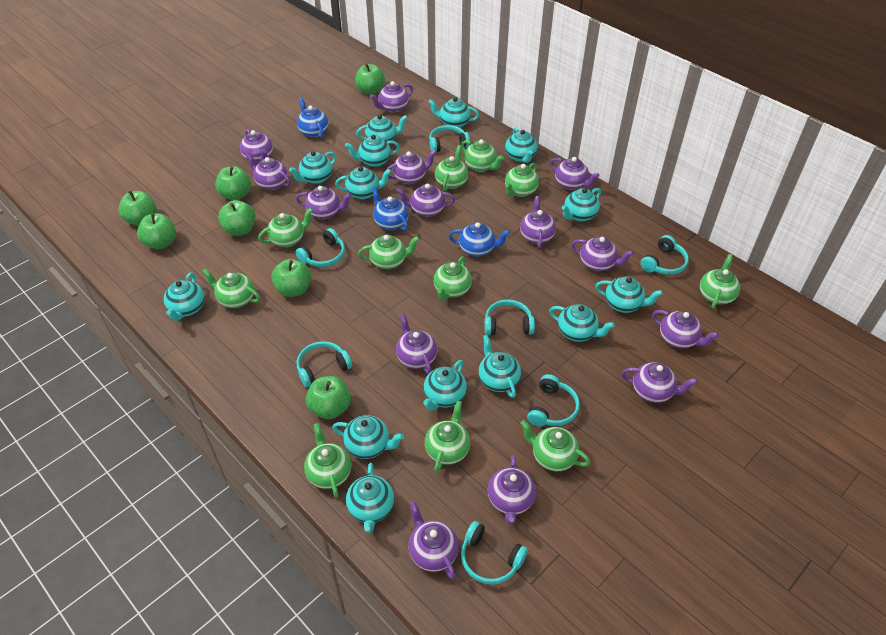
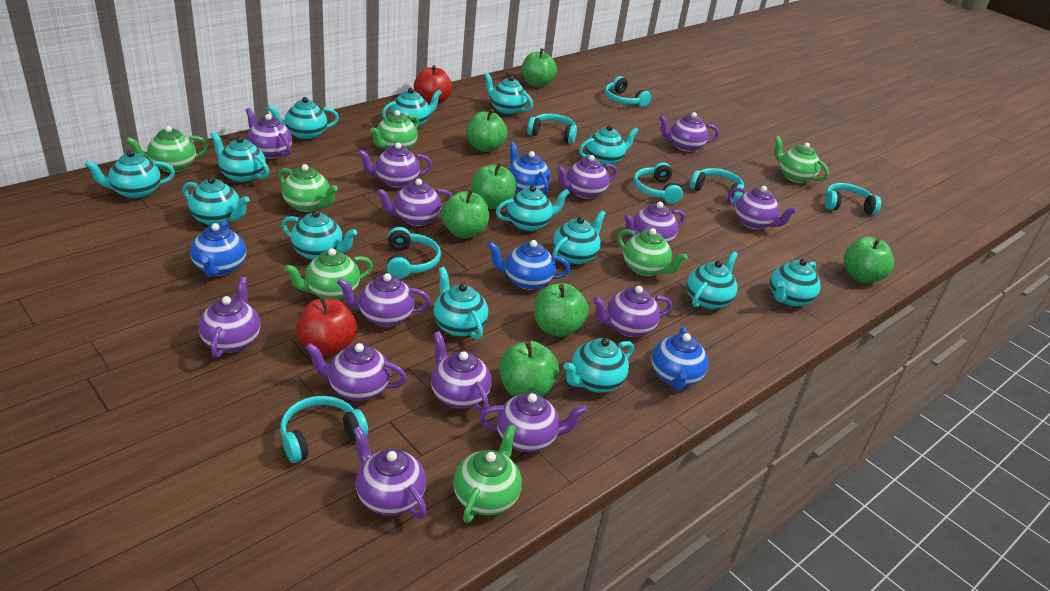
blue teapot: 3 -> 4
green teapot: 11 -> 7
red apple: 0 -> 2

